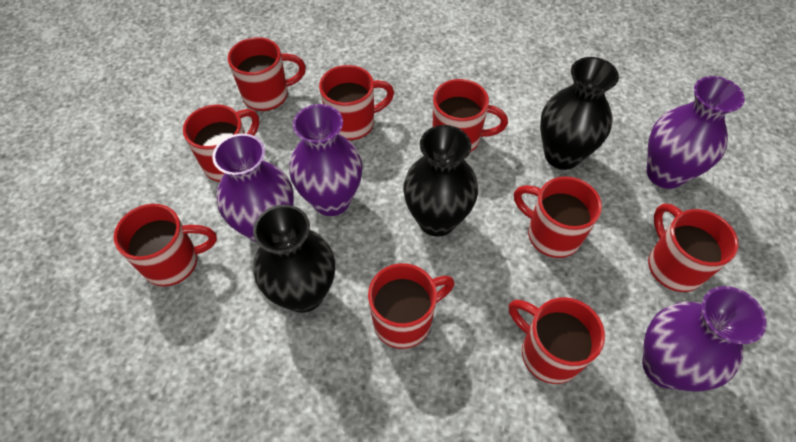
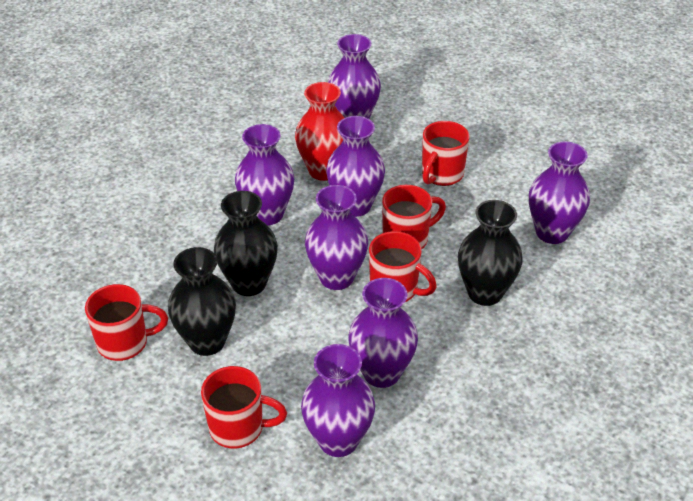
purple vase: 4 -> 7
red mug: 9 -> 5
red vase: 0 -> 1

